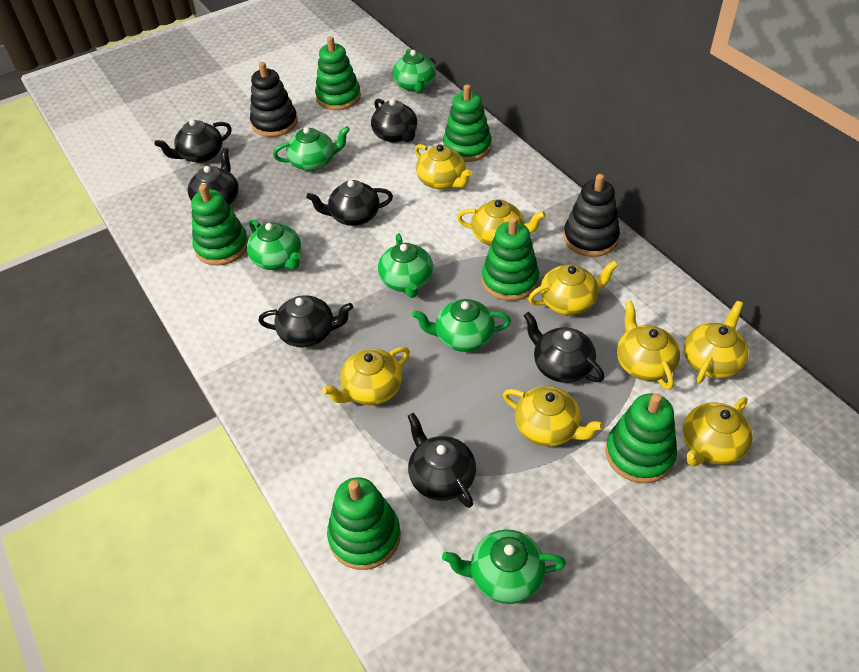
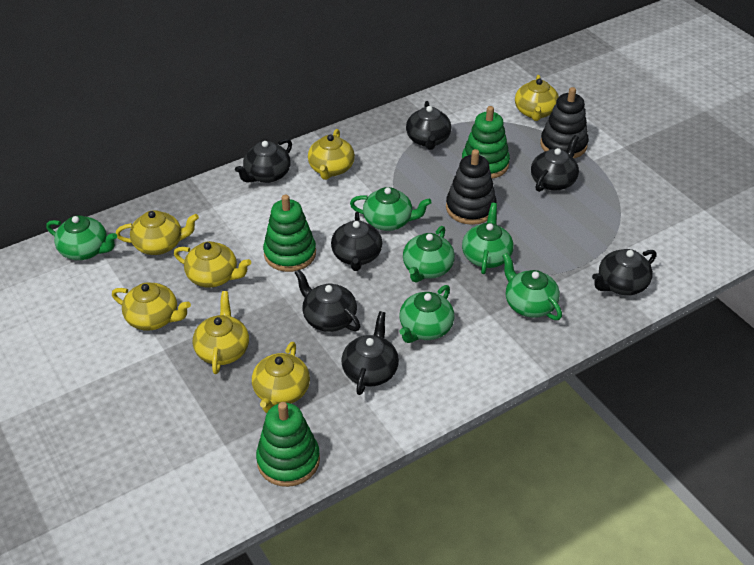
green stacking toy: 6 -> 3
yellow teapot: 8 -> 7

